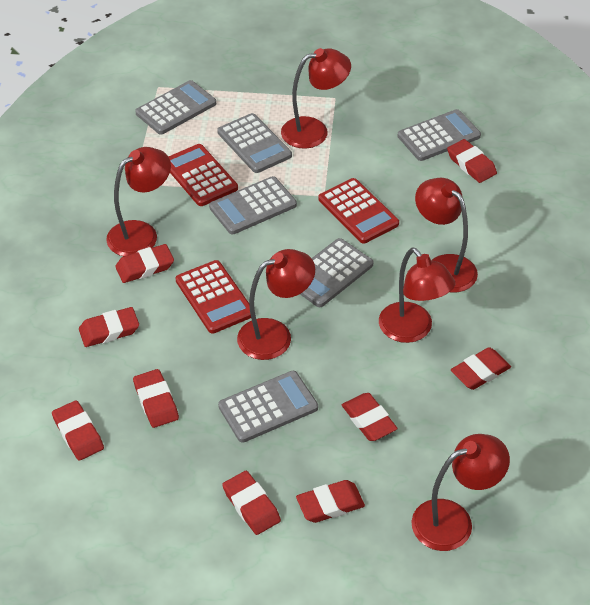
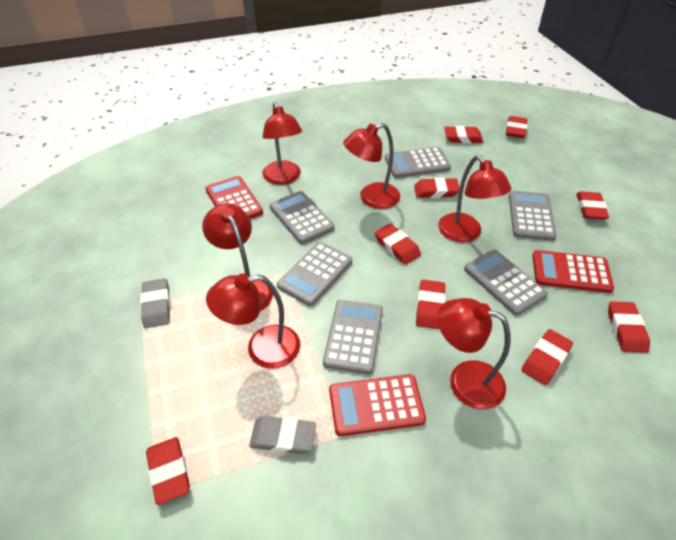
grey eraser: 0 -> 2

